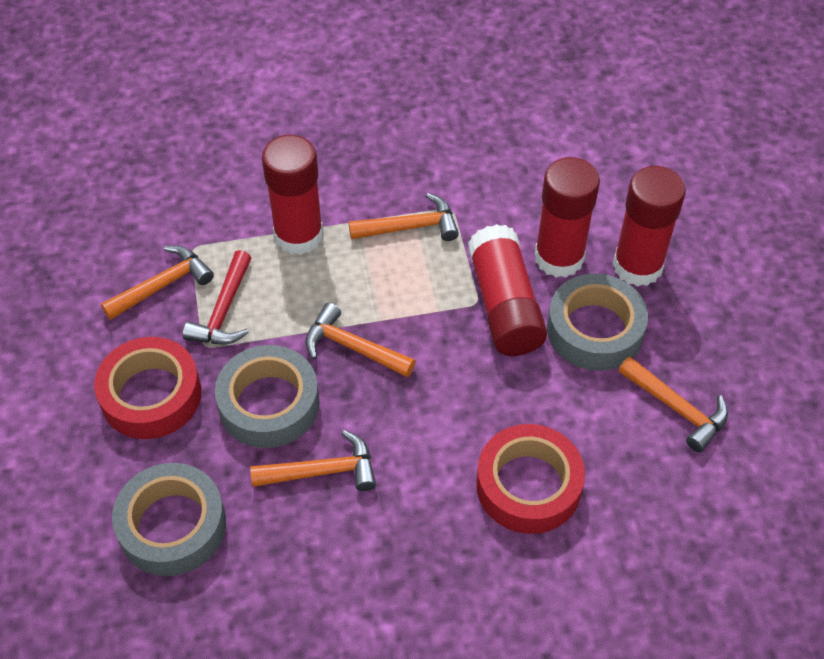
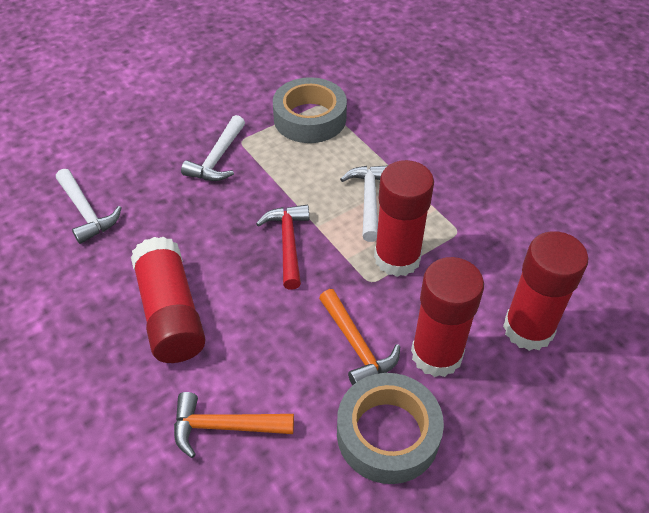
grey tape: 3 -> 2
orange hammer: 5 -> 2
red tape: 2 -> 0
white hammer: 0 -> 3

